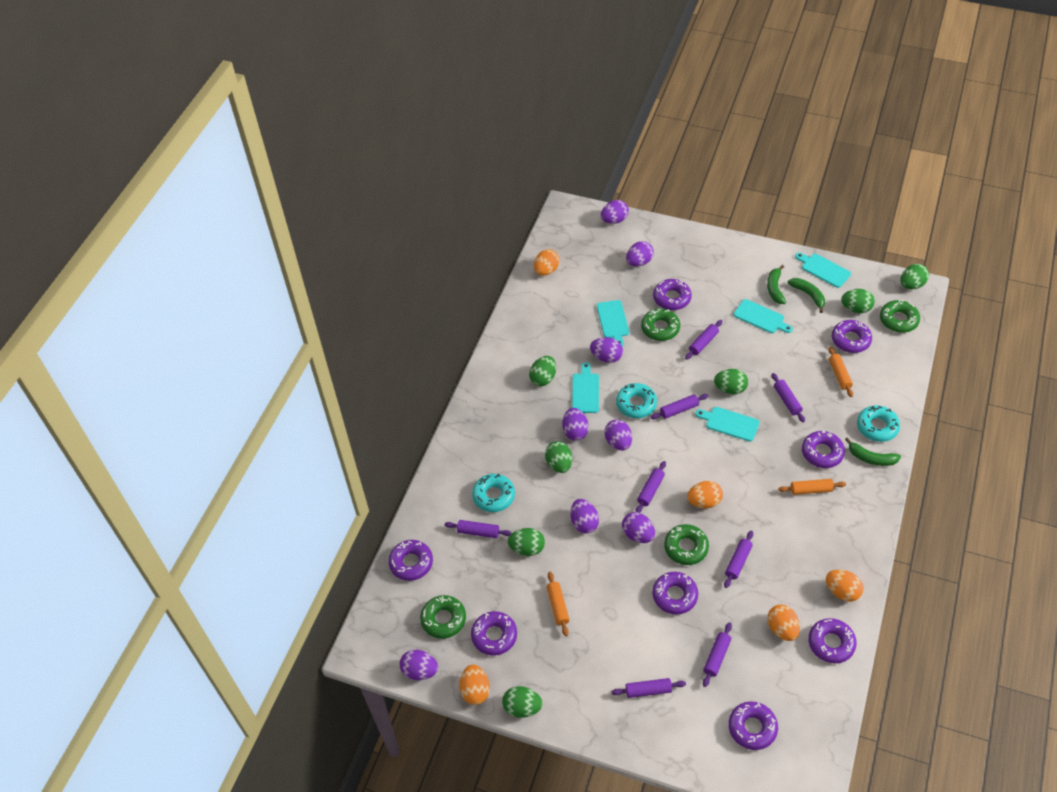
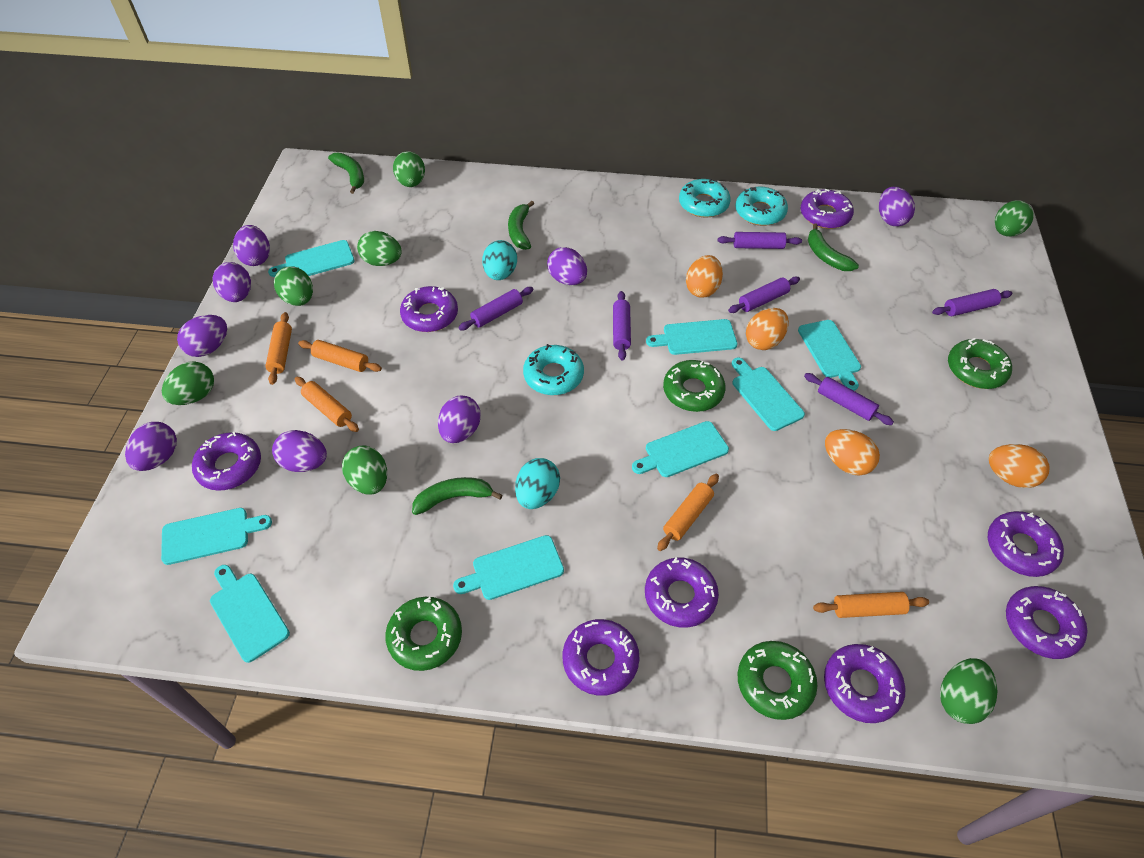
green banana: 3 -> 4
orange egg: 5 -> 4
orange rolling pin: 3 -> 5
purple rolling pin: 8 -> 6
turquoise cutting board: 5 -> 8
turquoise egg: 0 -> 2

